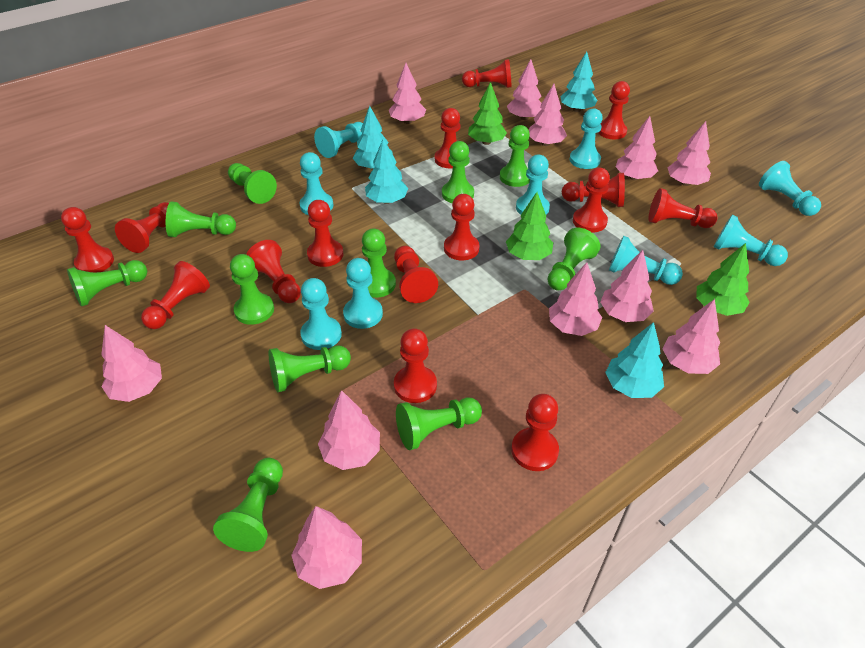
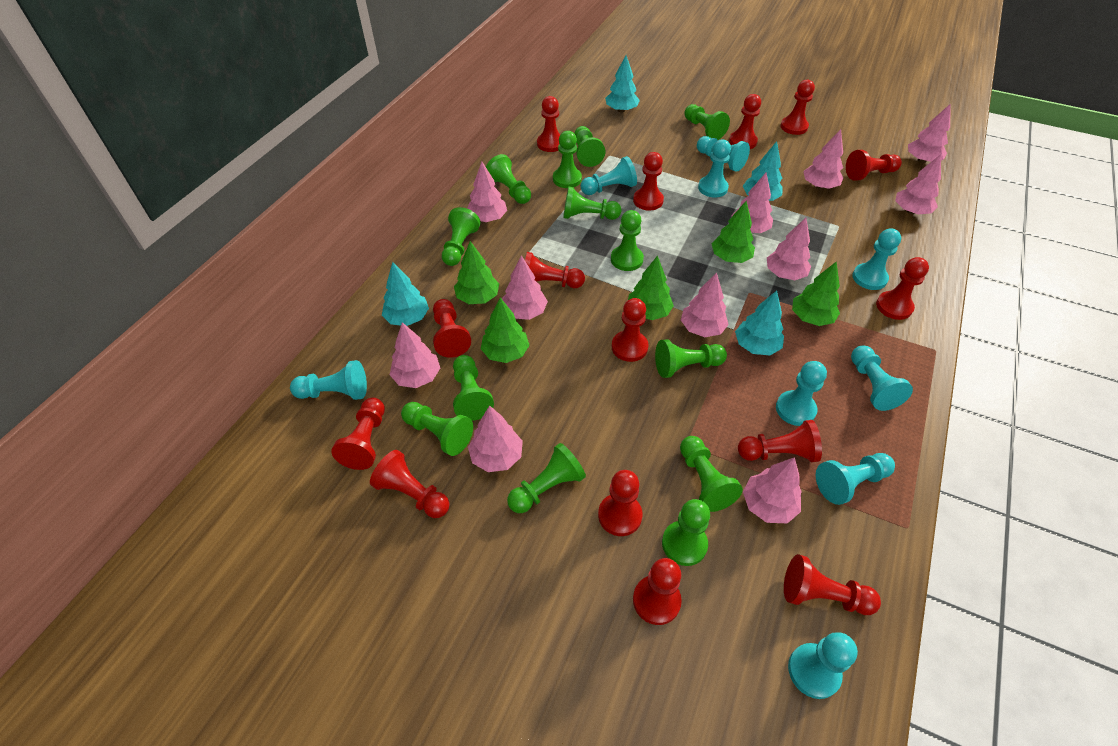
green pawn: 11 -> 13
green tree: 3 -> 5

